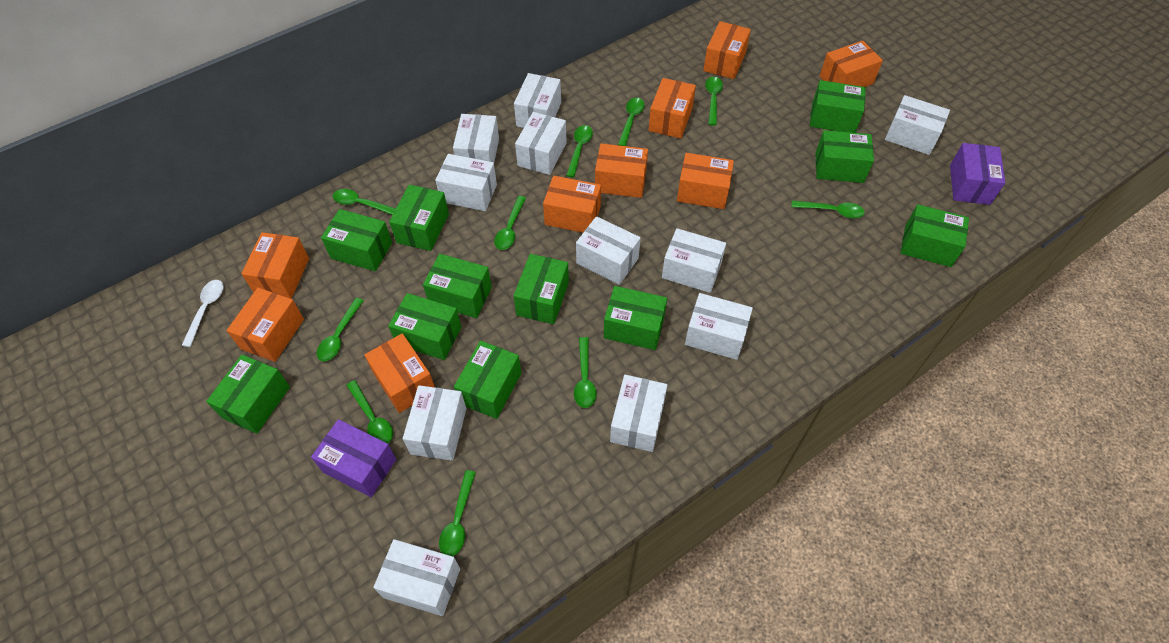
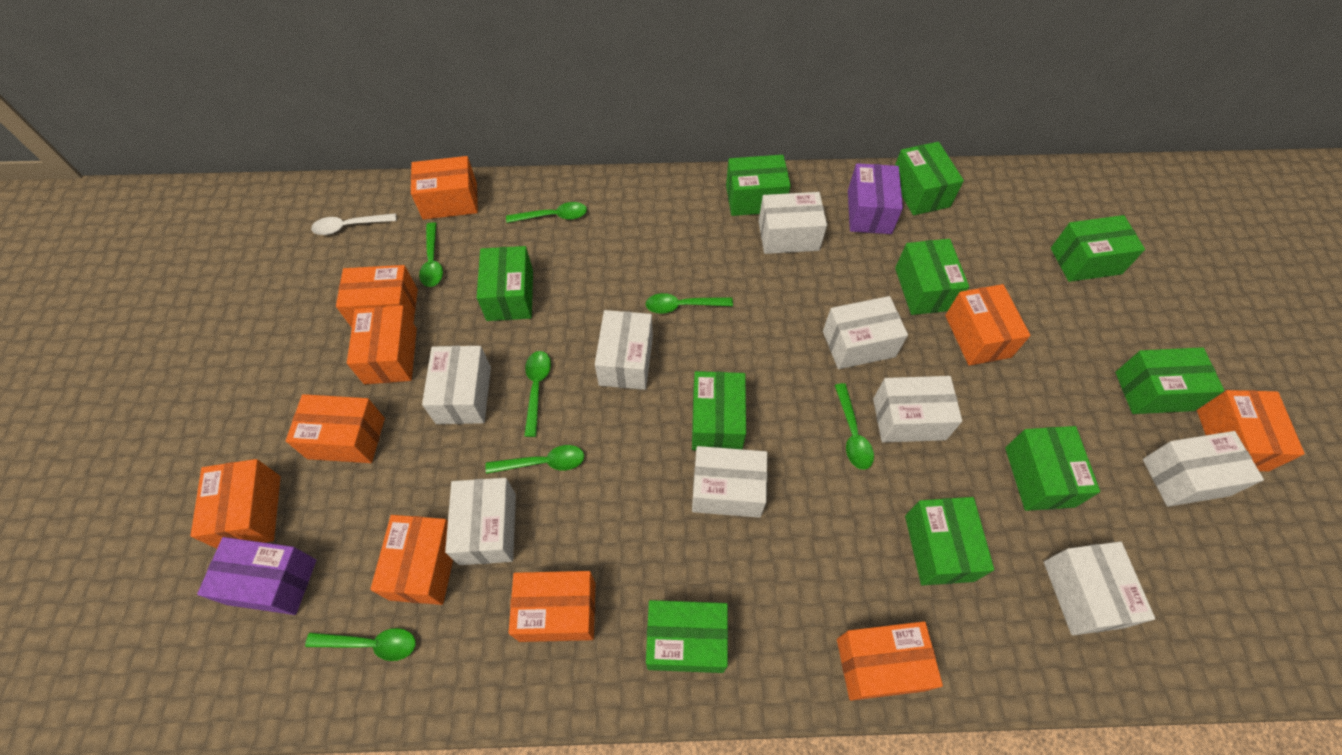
green box: 11 -> 10
green spoon: 10 -> 7
orange box: 9 -> 10
white box: 11 -> 9

